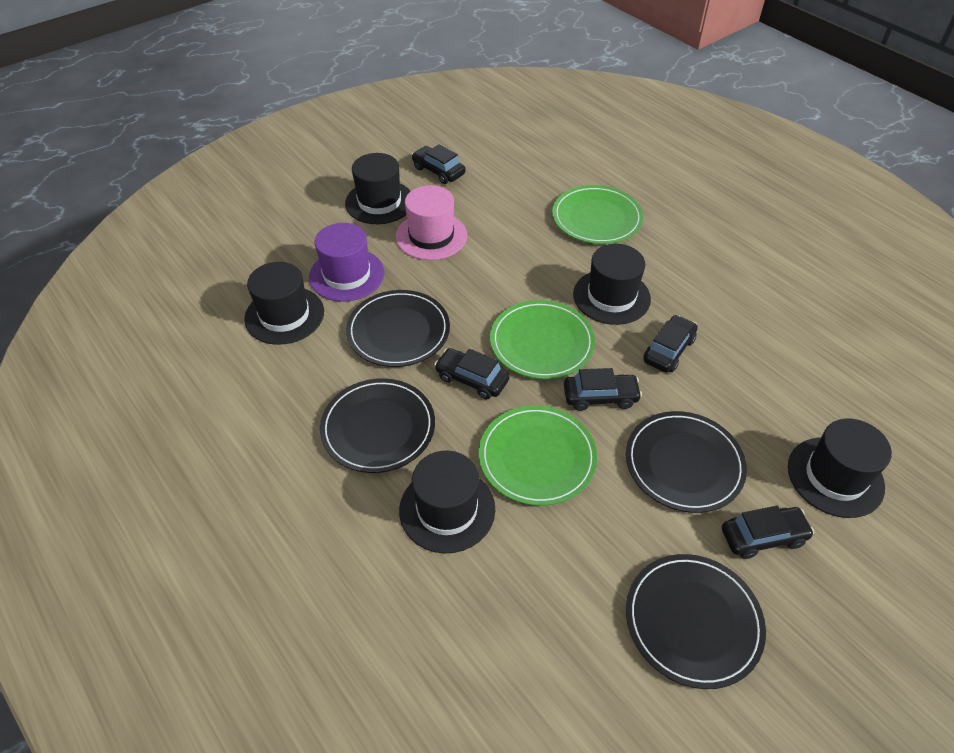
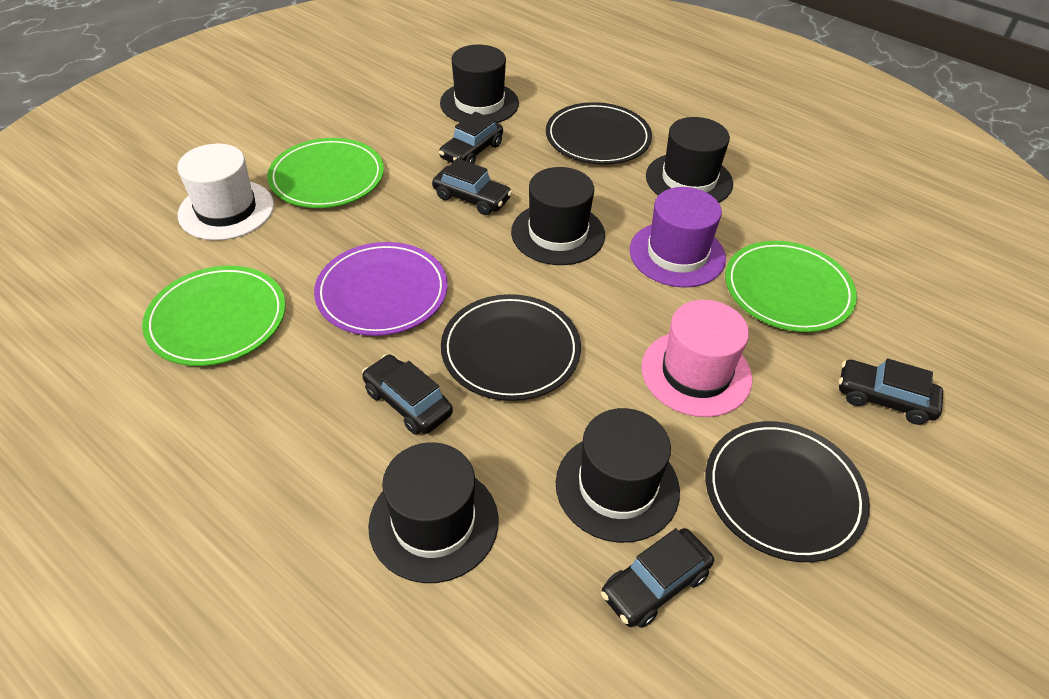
black plate: 4 -> 3
purple plate: 0 -> 1
white hat: 0 -> 1

